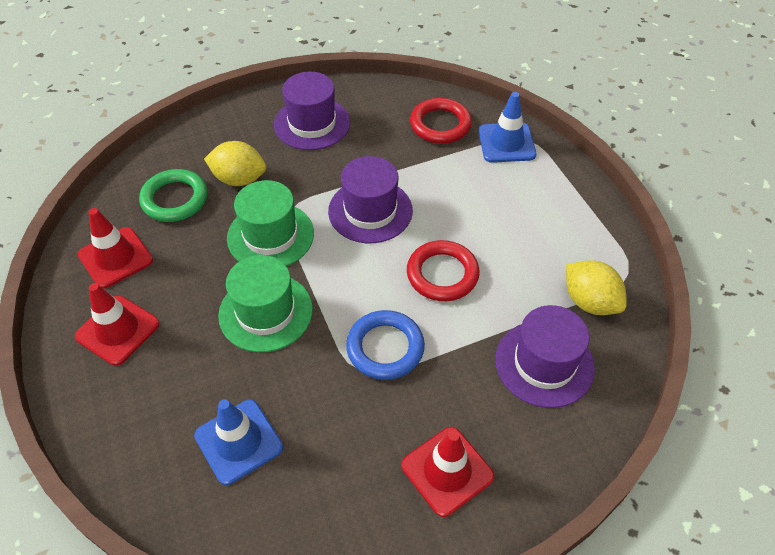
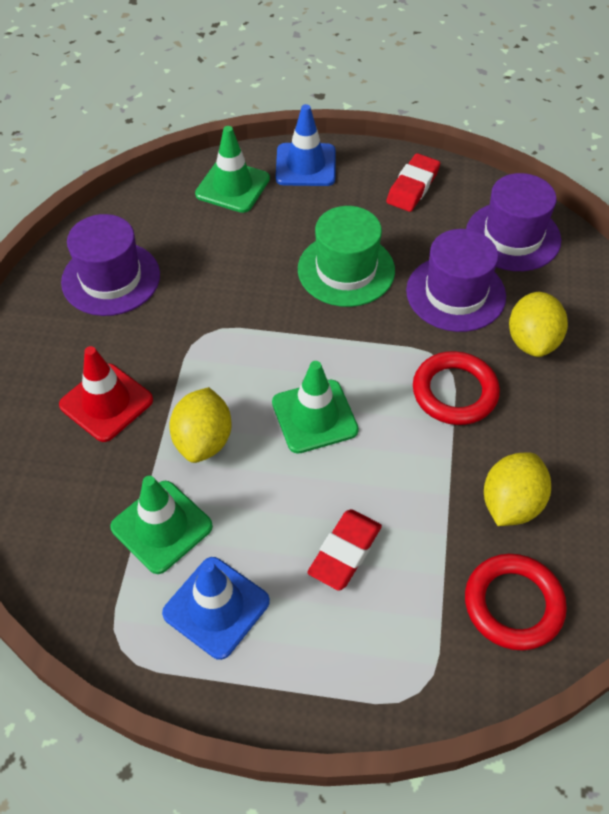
blue ring: 1 -> 0
green hat: 2 -> 1
green ring: 1 -> 0
green traffic cone: 0 -> 3
red eraser: 0 -> 2
red traffic cone: 3 -> 1
yellow lemon: 2 -> 3

